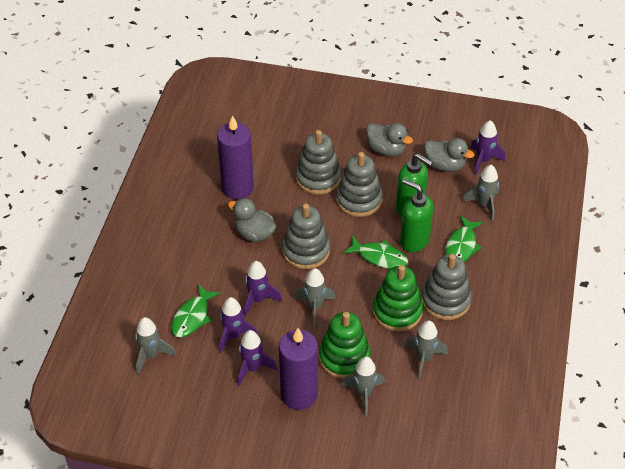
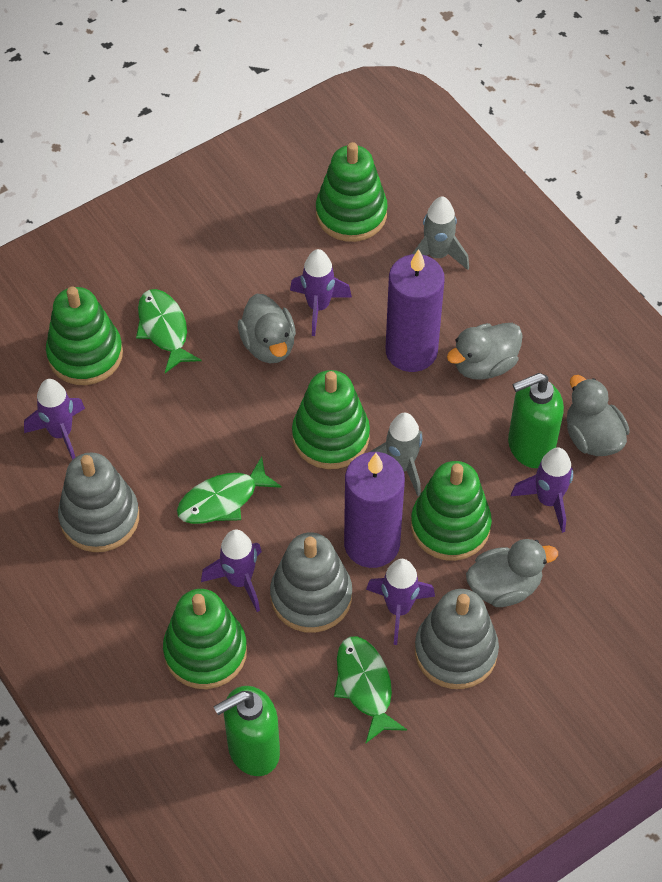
green stacking toy: 2 -> 5
grey duck: 3 -> 4
grey rocket: 5 -> 2
grey stacking toy: 4 -> 3
purple rocket: 4 -> 5

